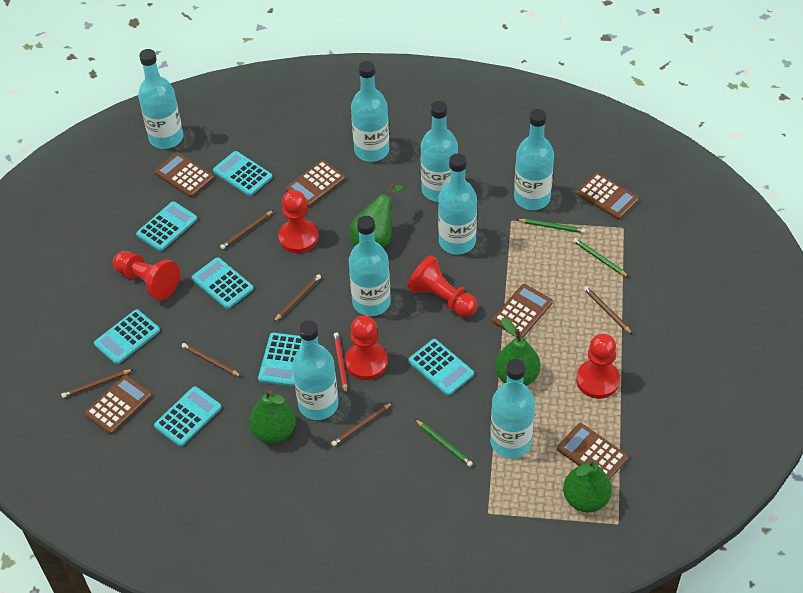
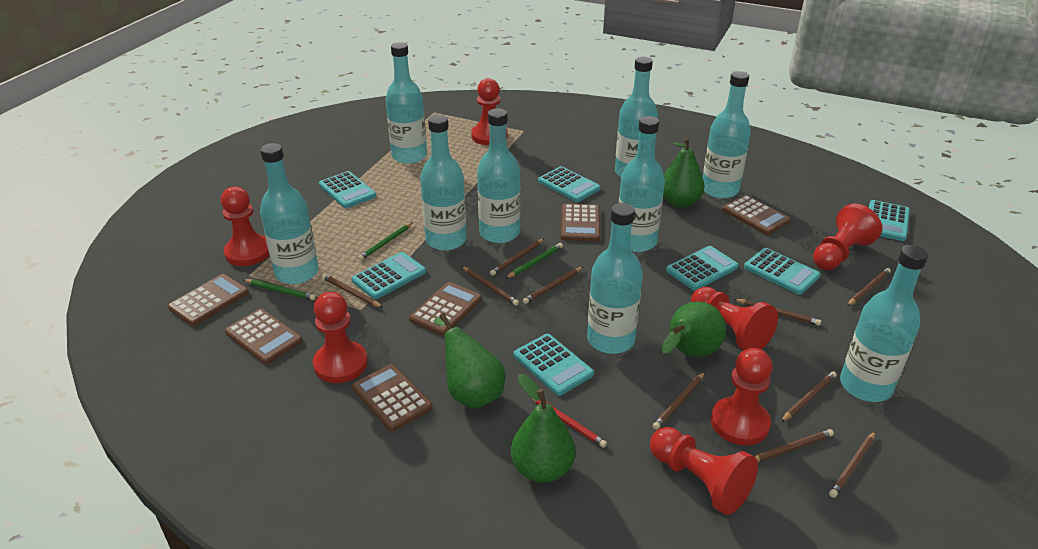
brown pencil: 6 -> 10
red pawn: 5 -> 7
turquoise bottle: 8 -> 9

